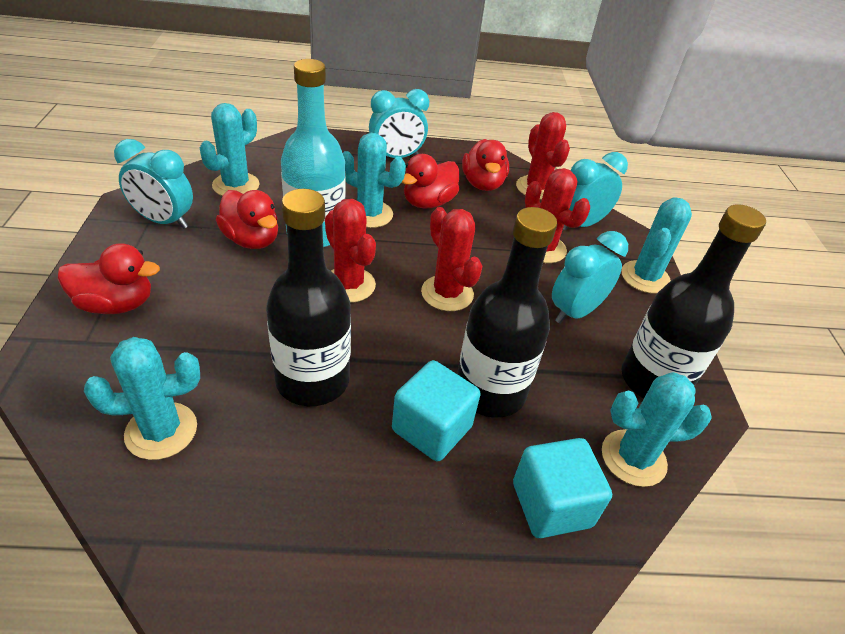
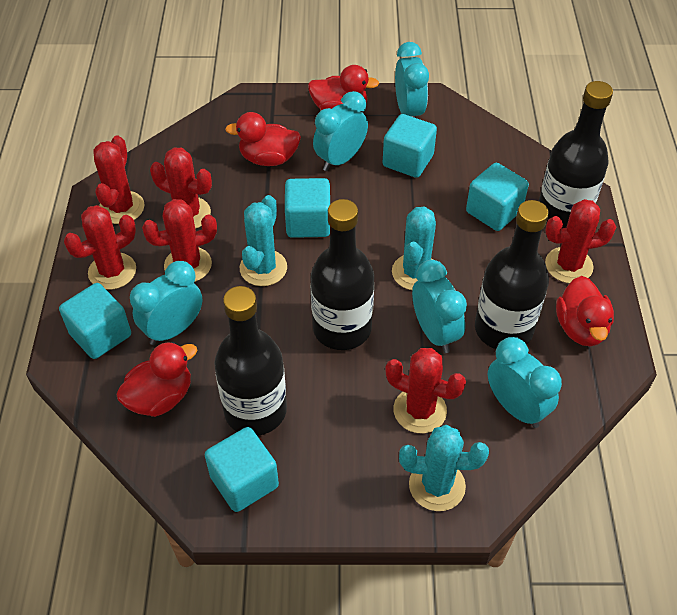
black bottle: 3 -> 4
red cactus: 4 -> 6
turquoise bottle: 1 -> 0
turquoise cactus: 5 -> 3
turquoise clock: 4 -> 5
turquoise cube: 2 -> 5

